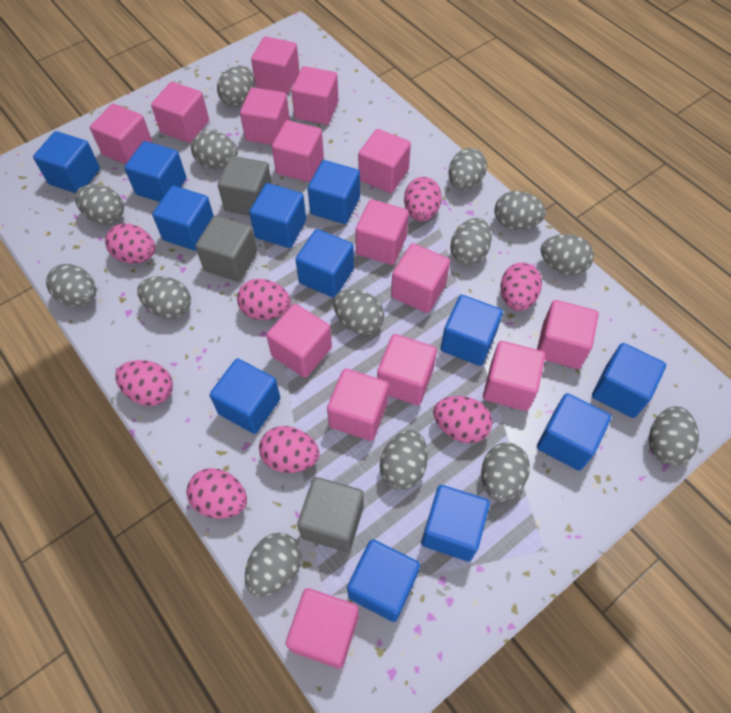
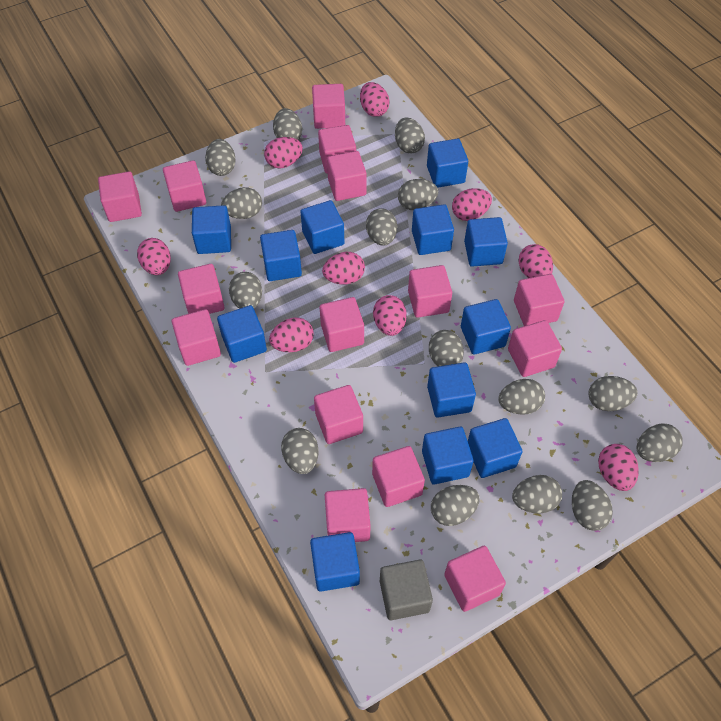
grey cube: 3 -> 1
grey egg: 14 -> 15
pink egg: 8 -> 9

